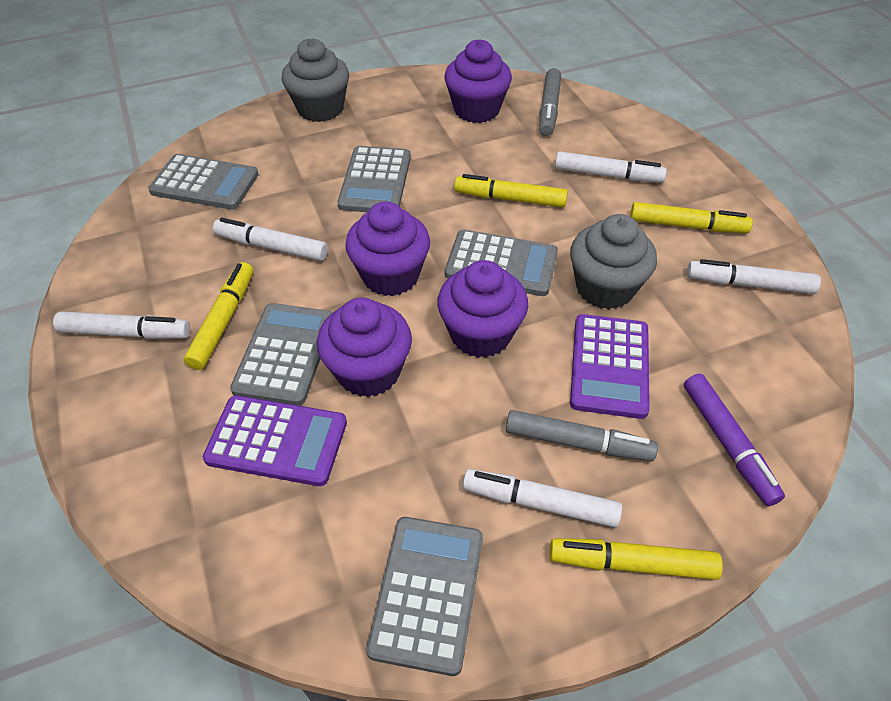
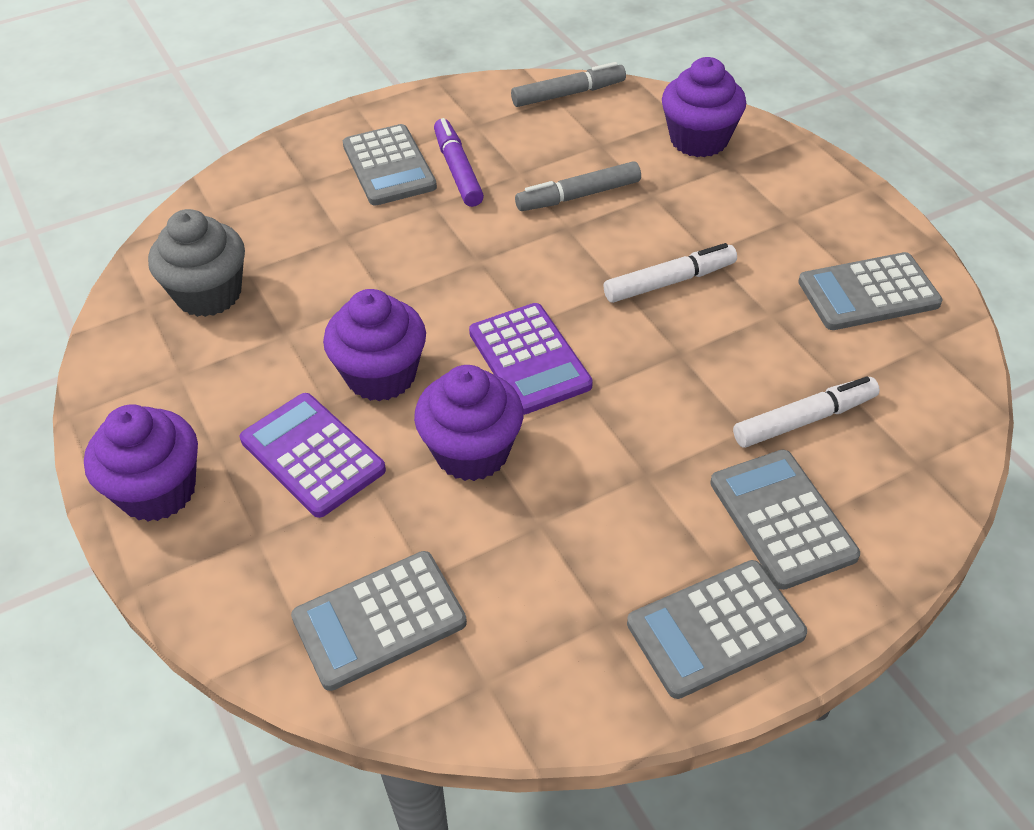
grey cupcake: 2 -> 1
white marker: 5 -> 2
yellow marker: 4 -> 0

